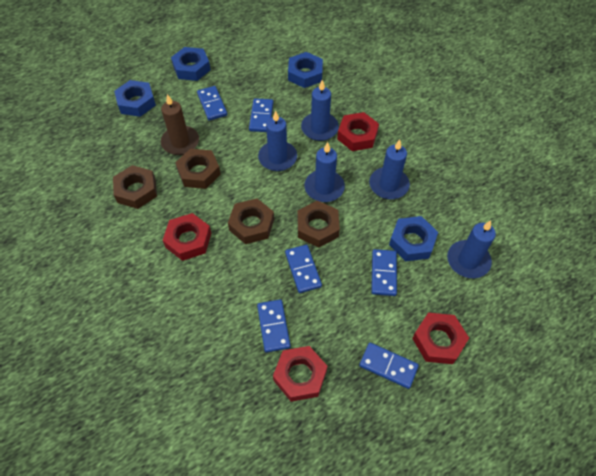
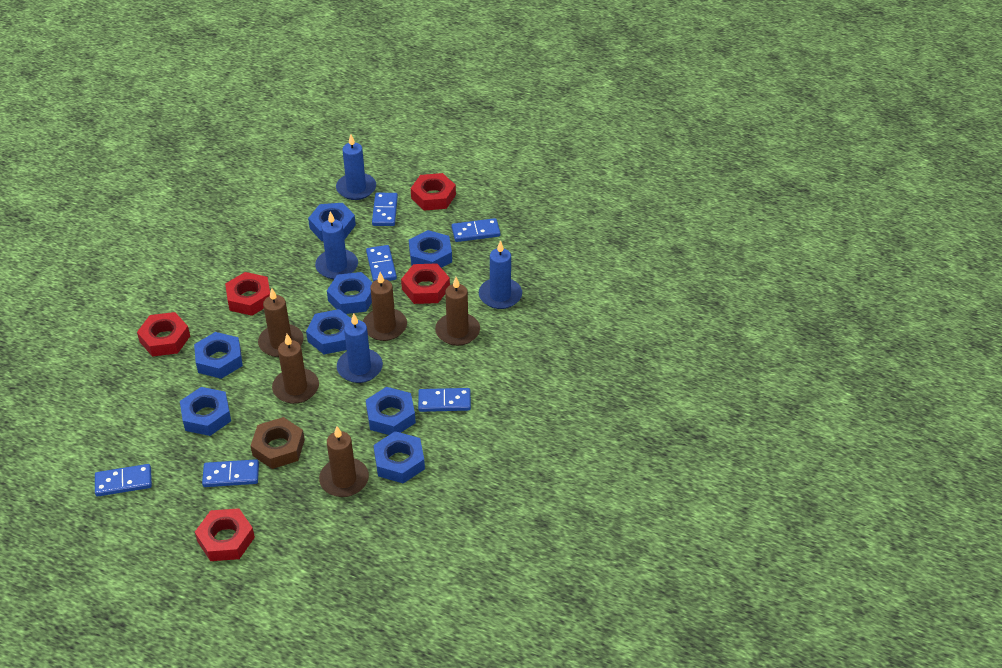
blue candle: 5 -> 4
blue nut: 4 -> 8
brown candle: 1 -> 5
brown nut: 4 -> 1
red nut: 4 -> 5

